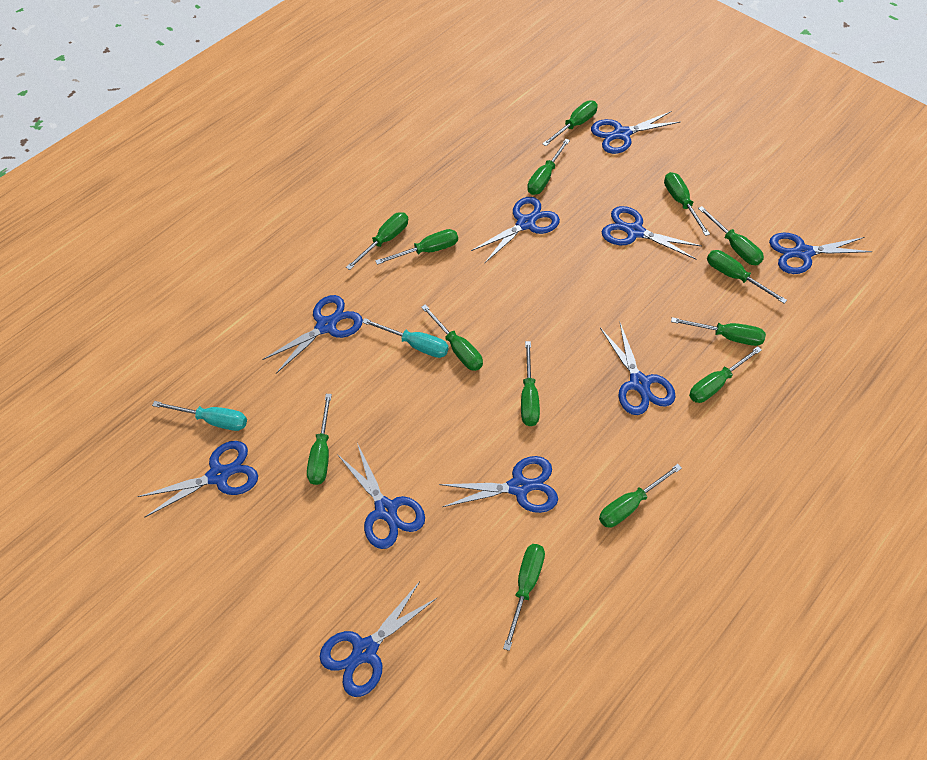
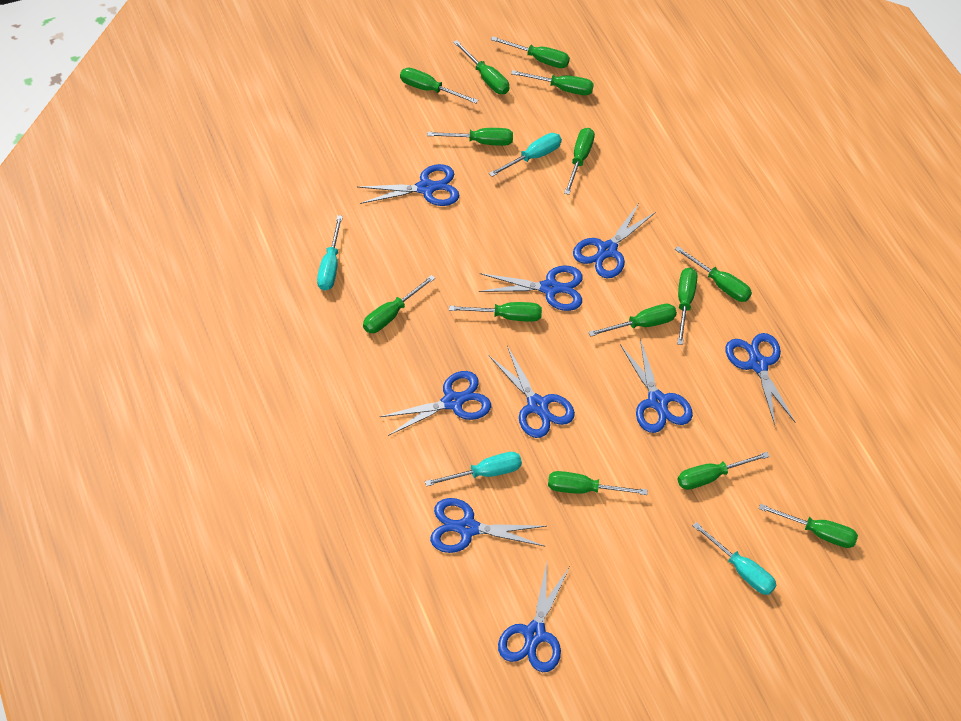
blue scissors: 10 -> 9
turquoise screwdriver: 2 -> 4

